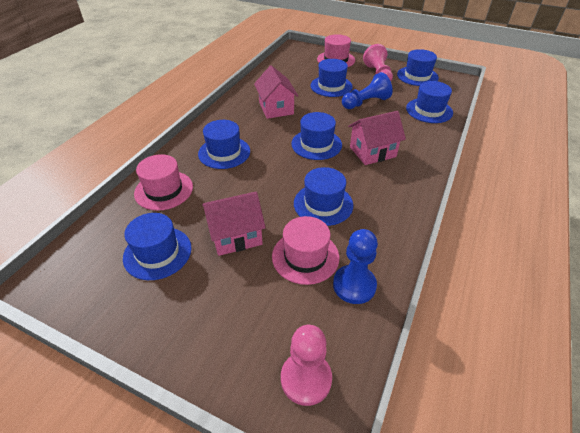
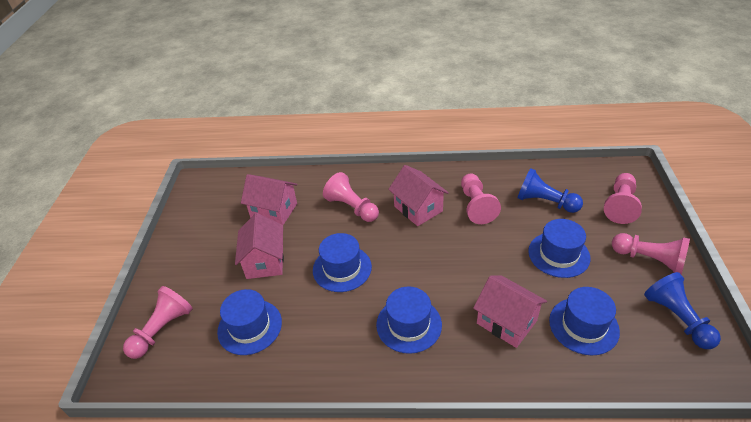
blue hat: 7 -> 5
pink hat: 3 -> 0
pink house: 3 -> 4
pink pawn: 2 -> 5

